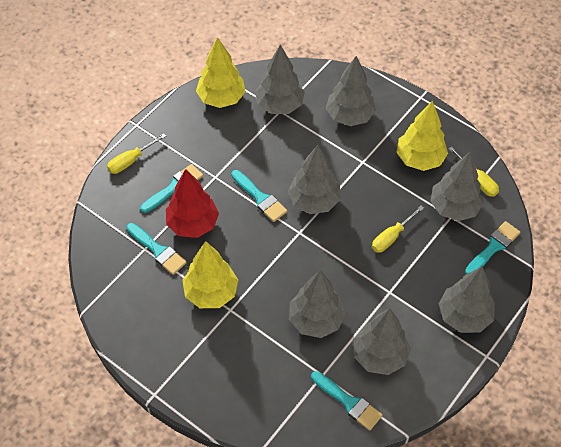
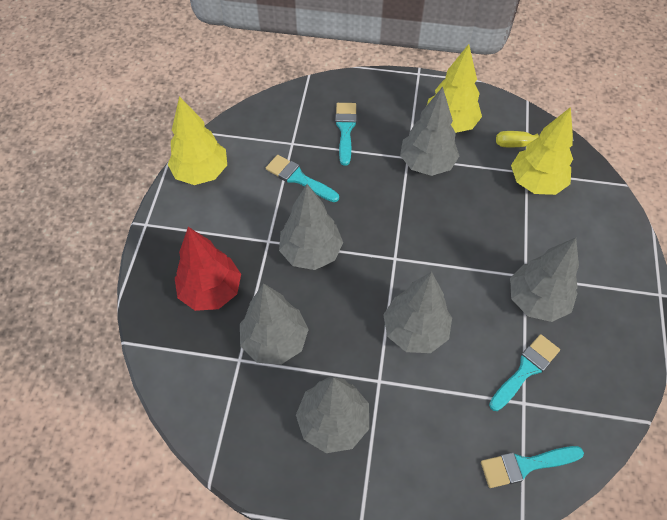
grey tree: 7 -> 6
turquoise brush: 5 -> 4
yellow screwdriver: 3 -> 1

